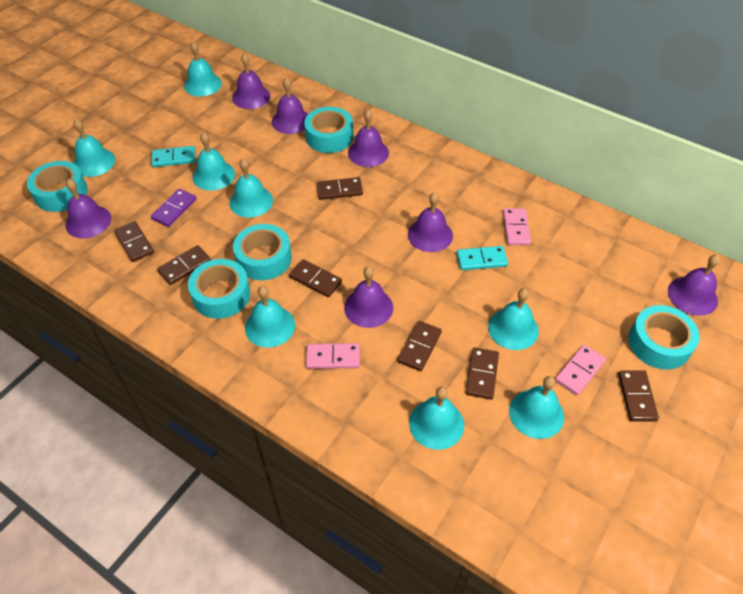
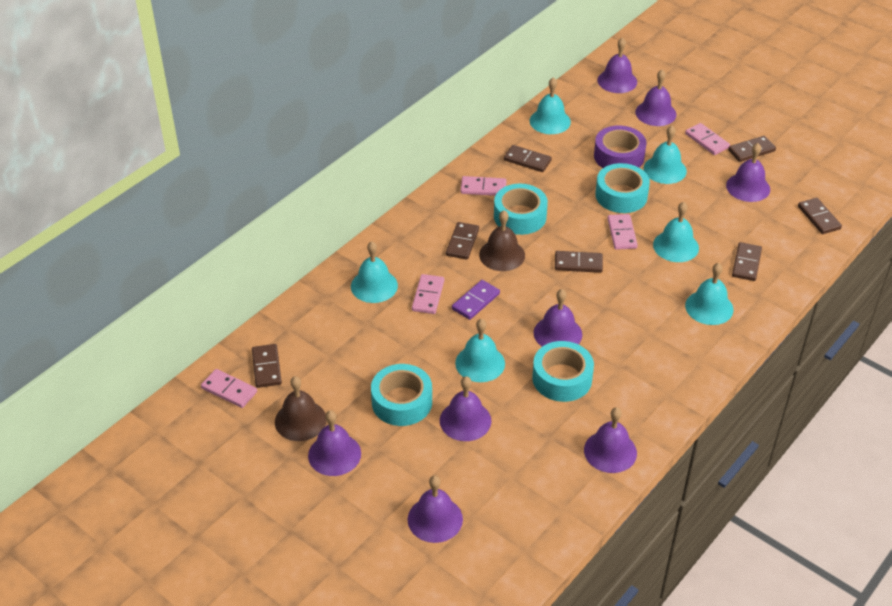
brown bell: 0 -> 2
pink domino: 3 -> 5
purple bell: 7 -> 8
purple tape: 0 -> 1
turquoise bell: 8 -> 6
turquoise domino: 2 -> 0
turquoise tape: 5 -> 4

